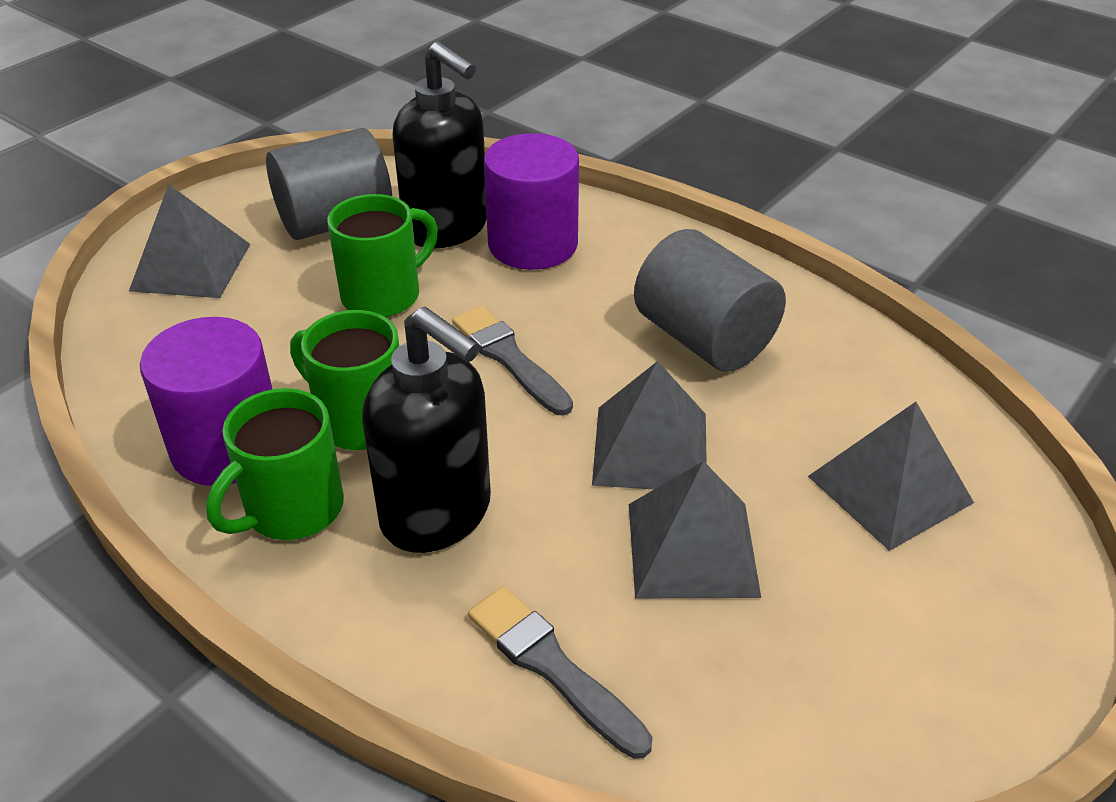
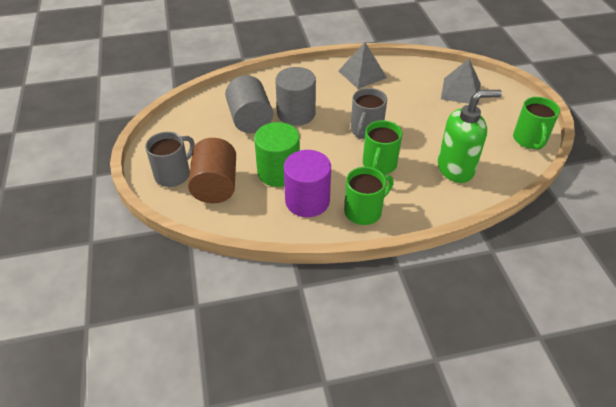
black soap dispenser: 2 -> 0
brown cylinder: 0 -> 1
green cylinder: 0 -> 1
green soap dispenser: 0 -> 1
grey brush: 2 -> 0
grey mug: 0 -> 2
grey pyramid: 4 -> 2
purple cylinder: 2 -> 1

